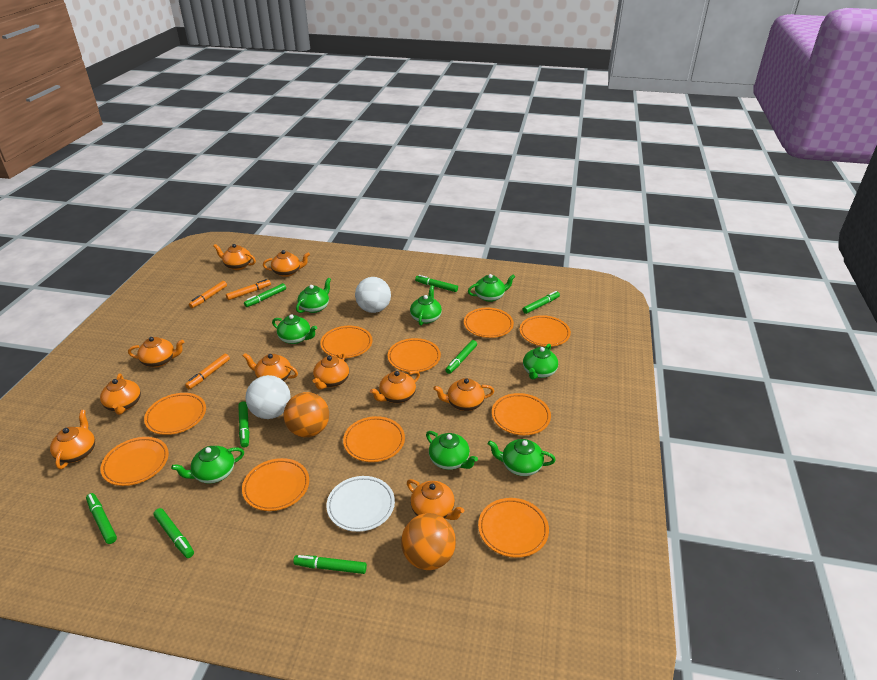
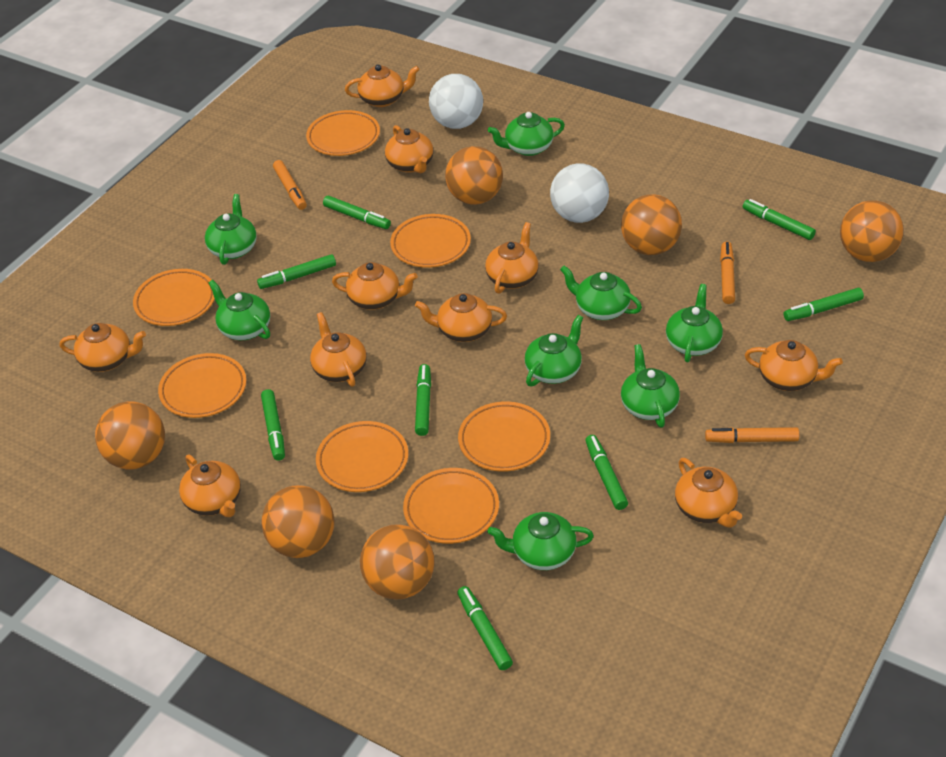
orange ball: 2 -> 6
orange plate: 10 -> 7
white plate: 1 -> 0

